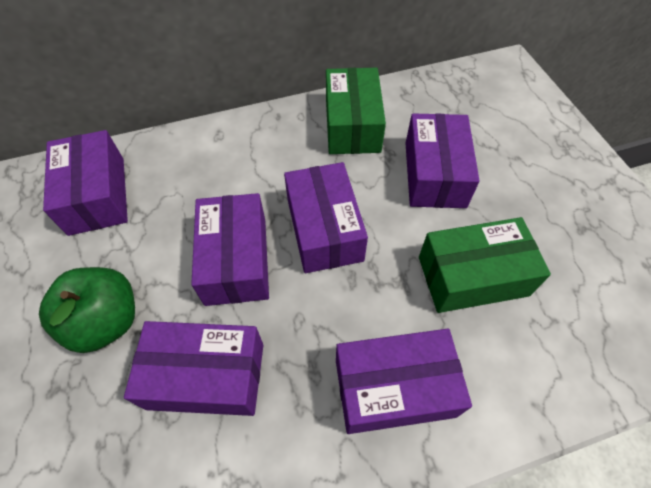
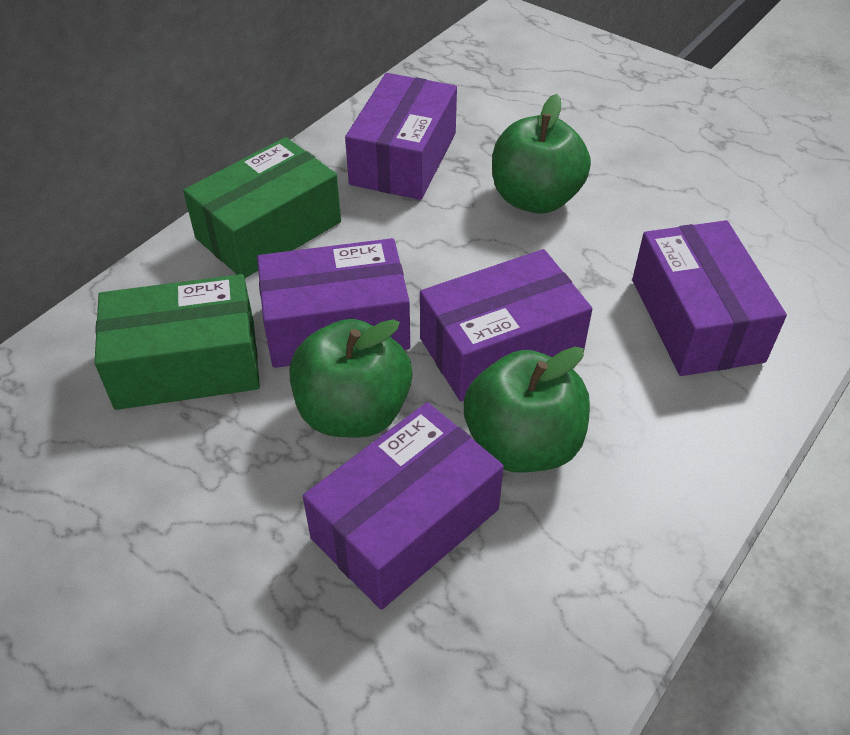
green apple: 1 -> 3
purple box: 6 -> 5

